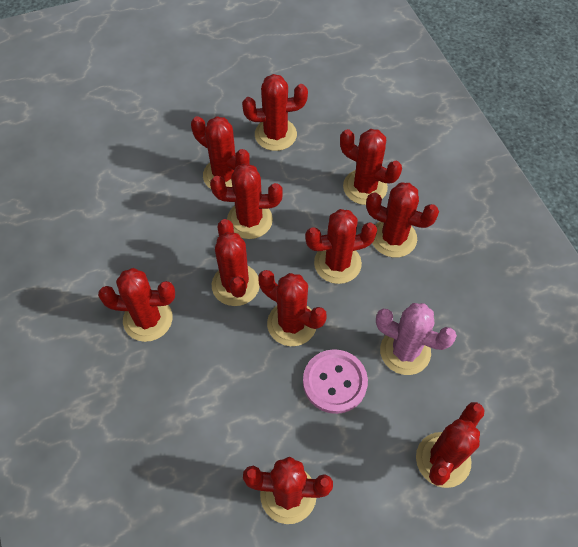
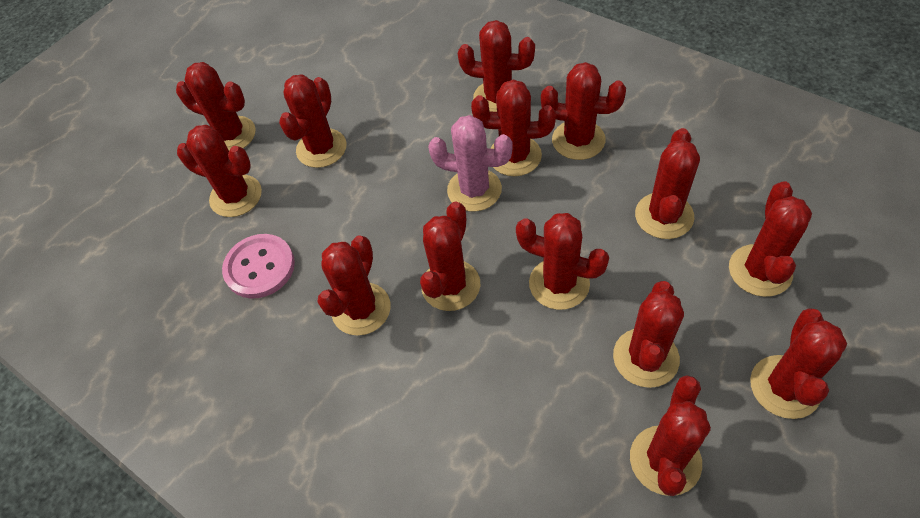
red cactus: 11 -> 14

